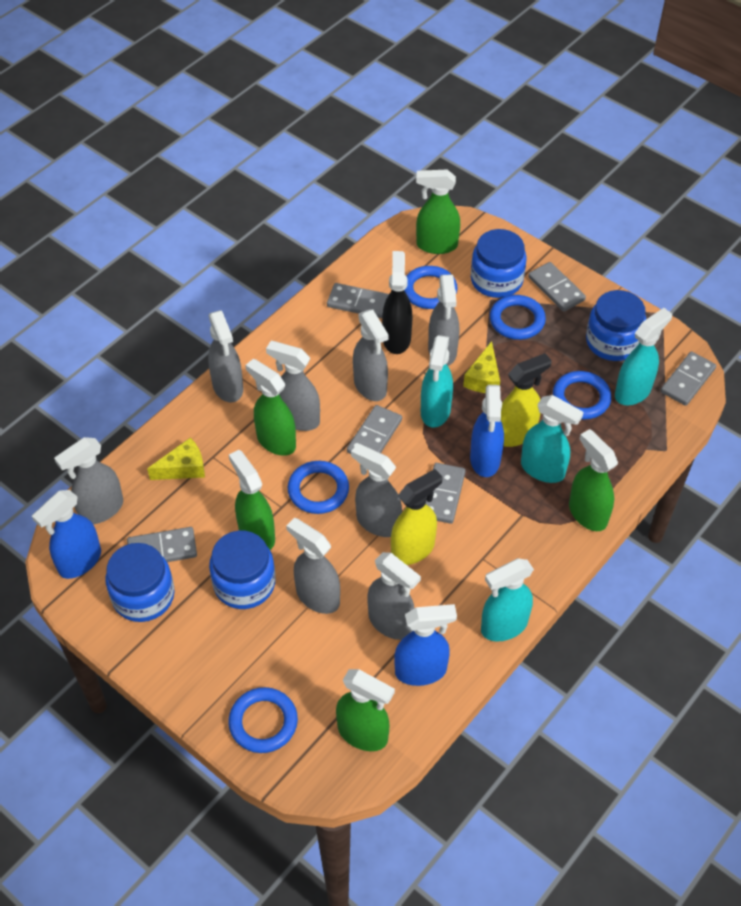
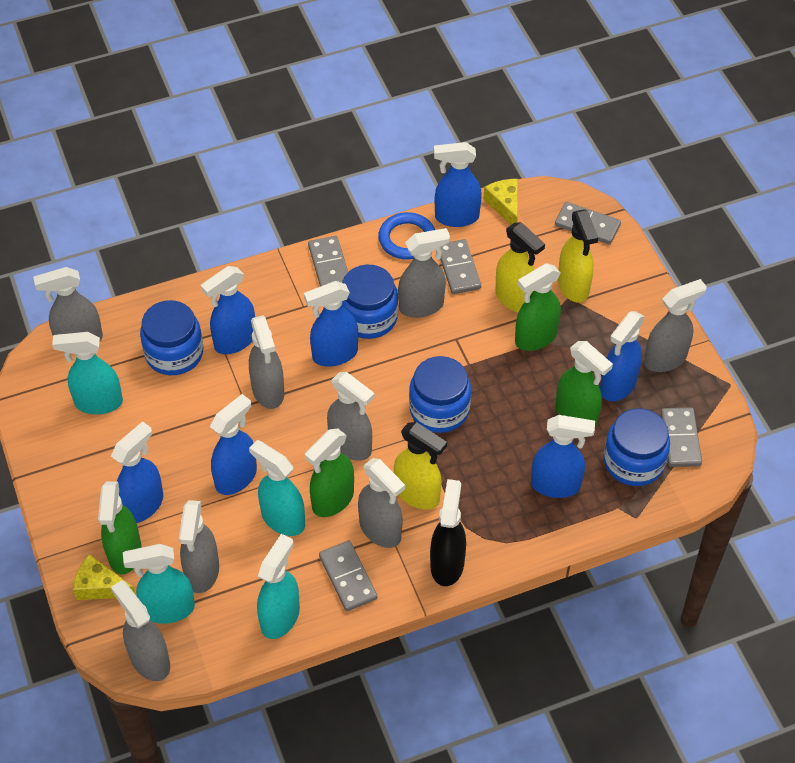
blue ring: 5 -> 1
blue spray bottle: 3 -> 7
green spray bottle: 5 -> 4
grey domino: 6 -> 5
yellow spray bottle: 2 -> 3

